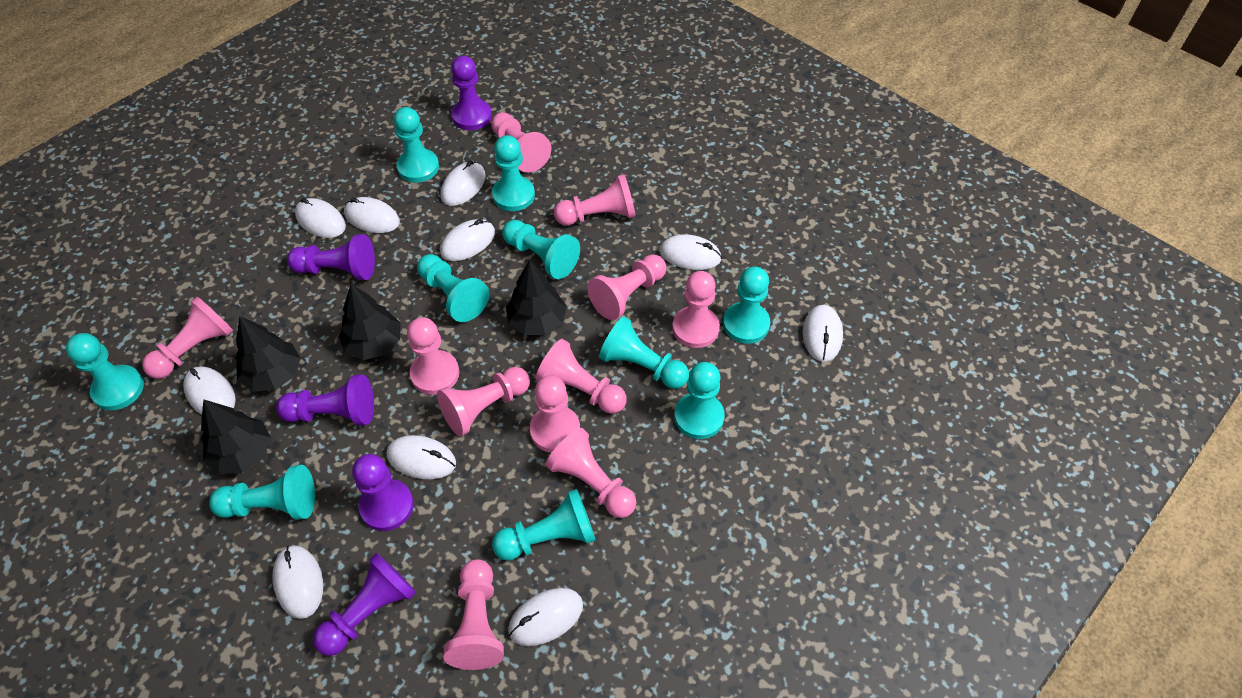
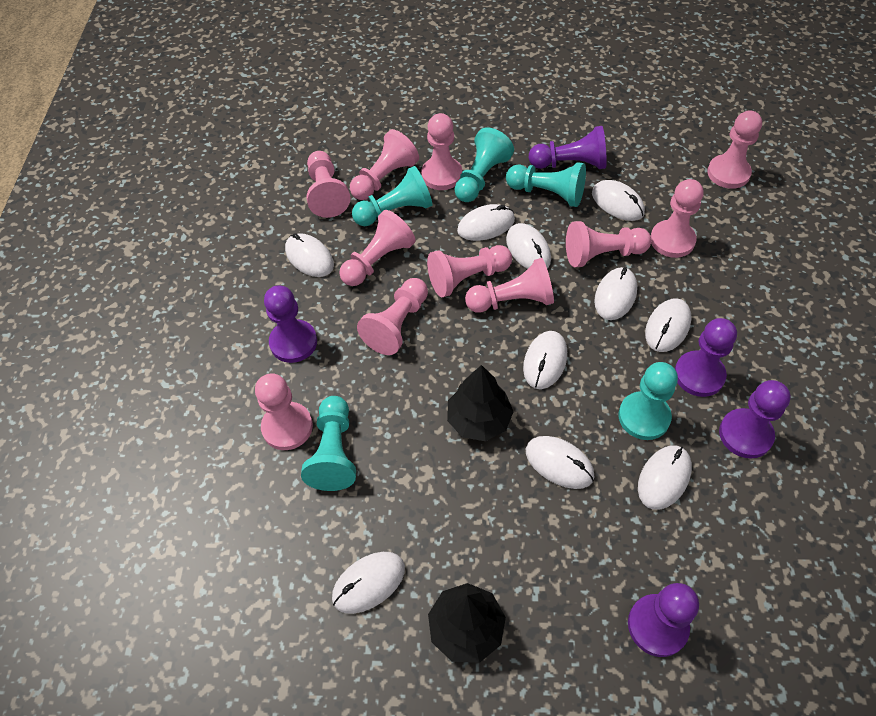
black tree: 4 -> 2
turquoise pawn: 10 -> 5

